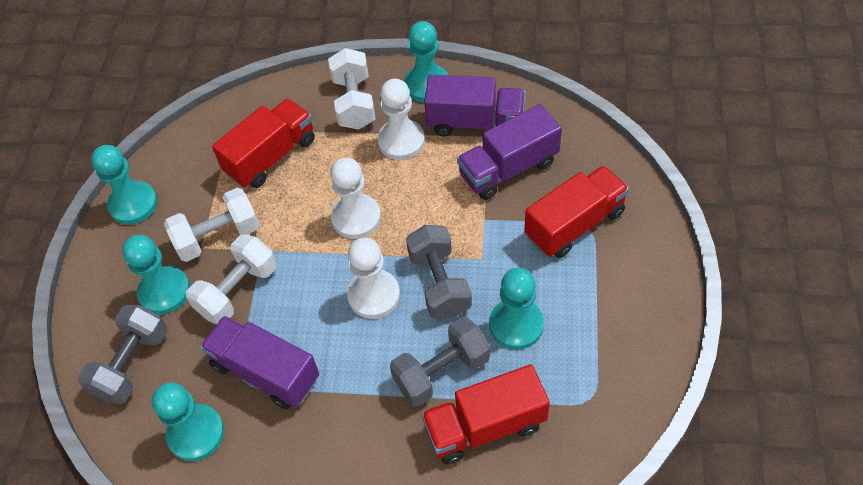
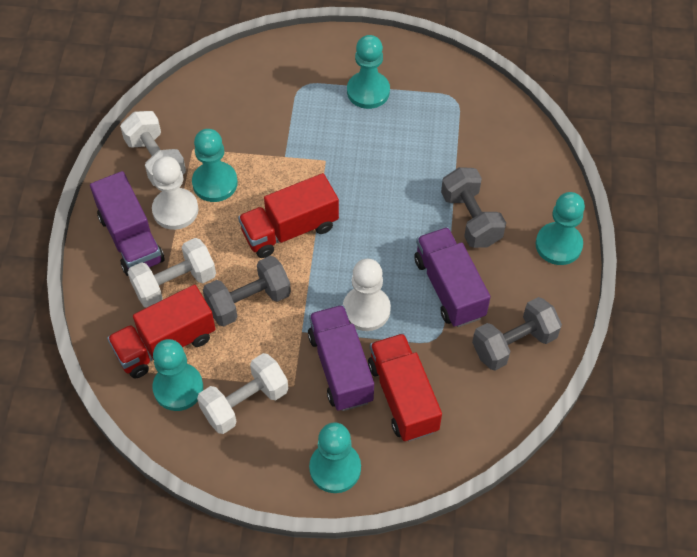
white pawn: 3 -> 2

